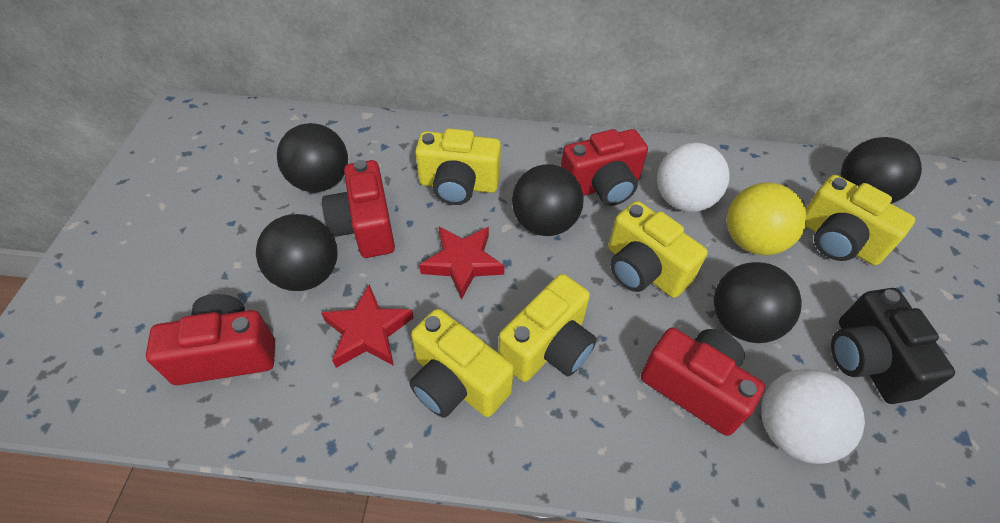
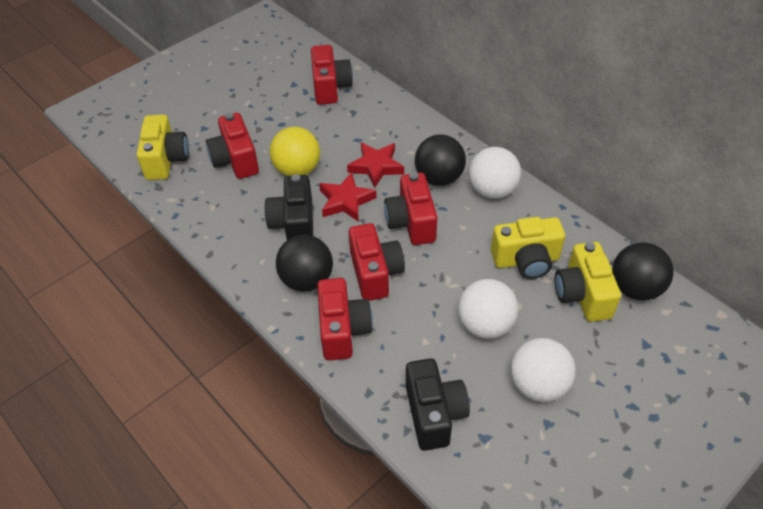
black ball: 5 -> 3
black camera: 1 -> 2
red camera: 4 -> 5
white ball: 2 -> 3
yellow camera: 5 -> 3

